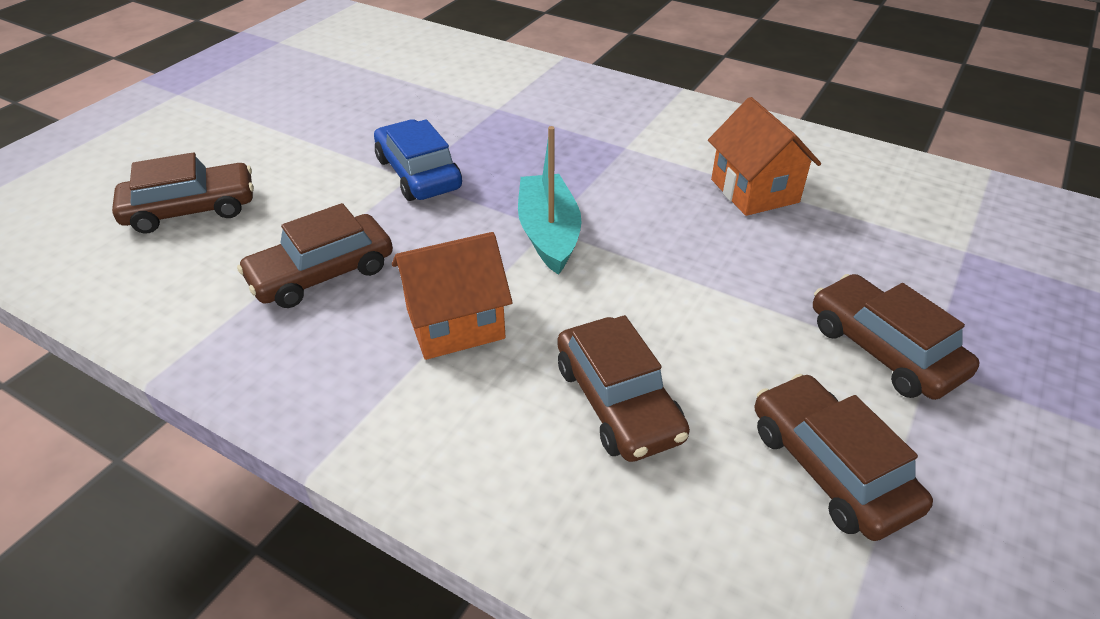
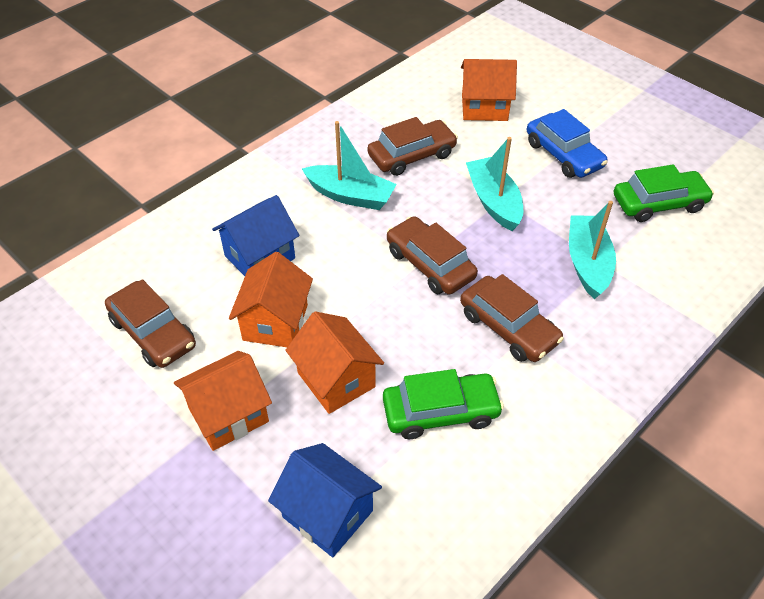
blue house: 0 -> 2
brown car: 5 -> 4
green car: 0 -> 2
orange house: 2 -> 4
turquoise boat: 1 -> 3

